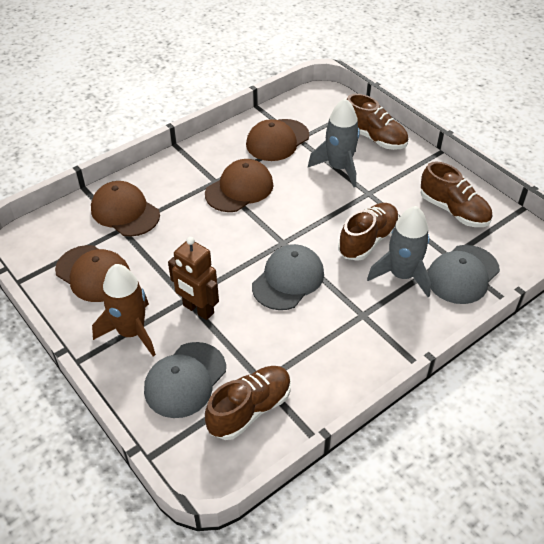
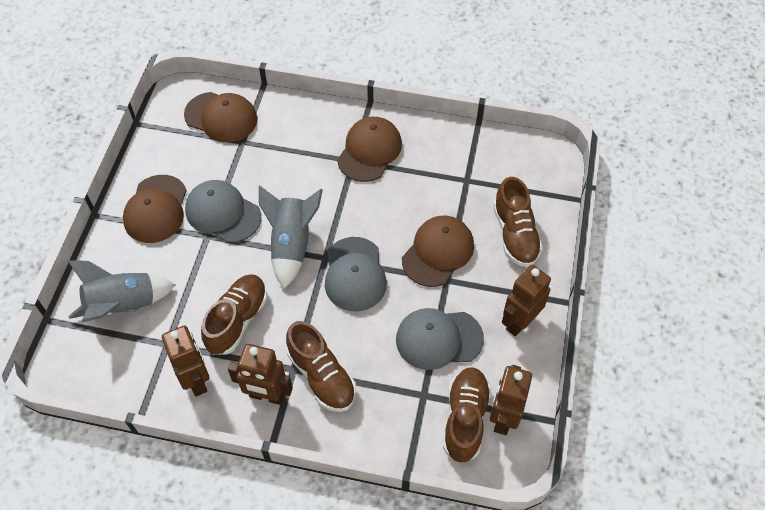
brown robot: 1 -> 4
brown rocket: 1 -> 0

